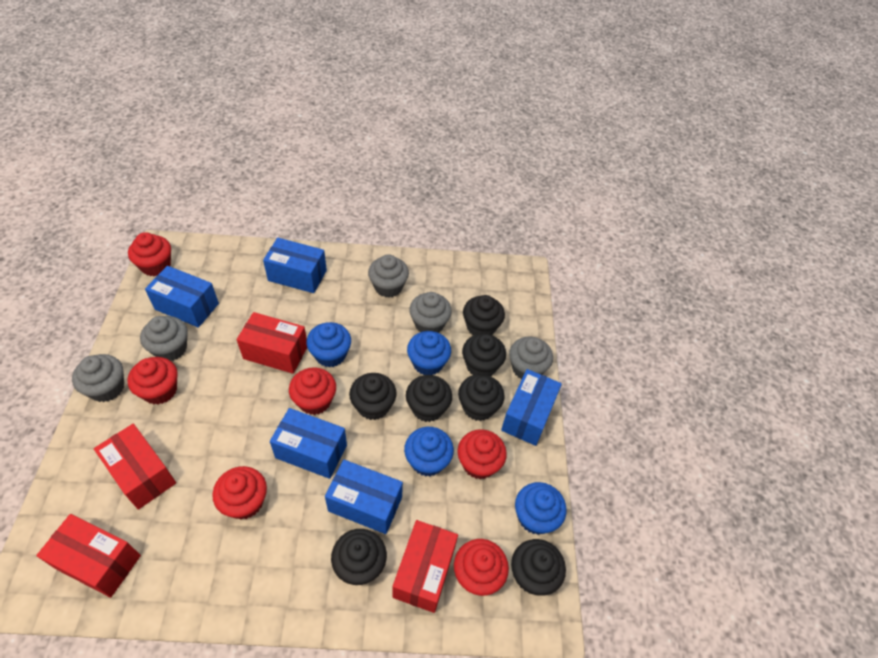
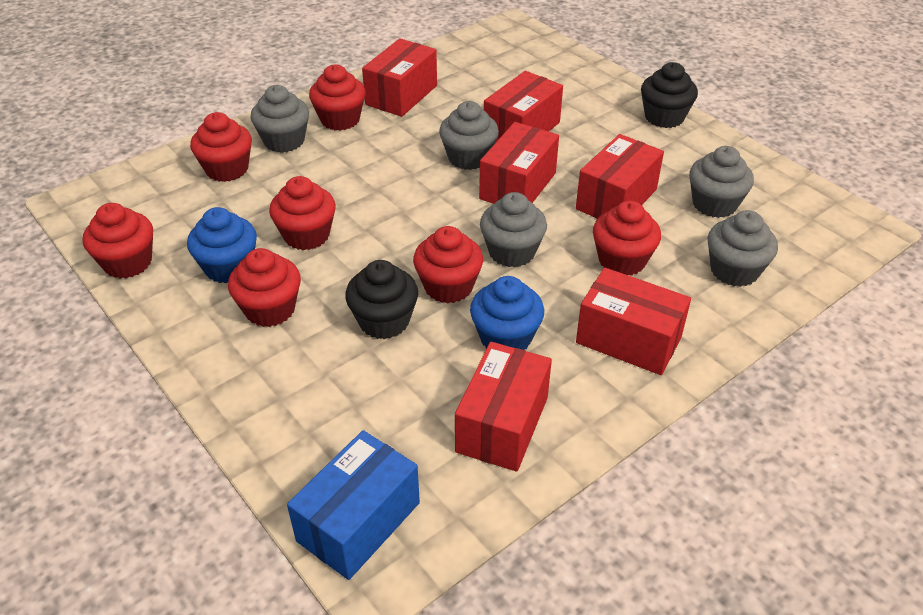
black cupcake: 7 -> 2
blue box: 5 -> 1
blue cupcake: 4 -> 2
red box: 4 -> 6
red cupcake: 6 -> 7

